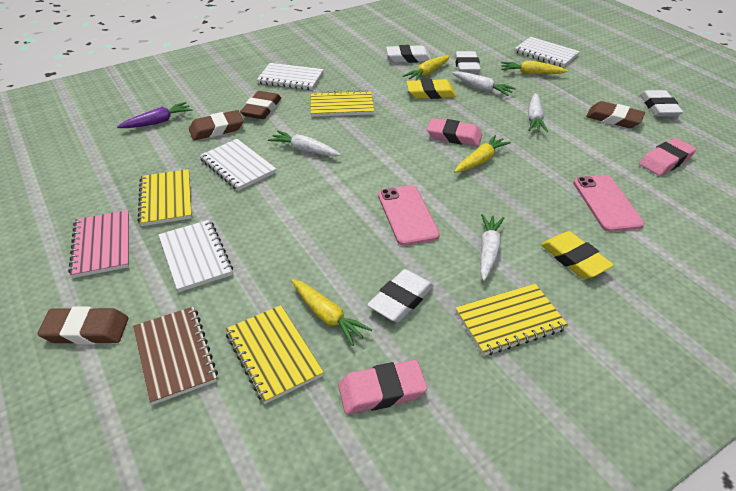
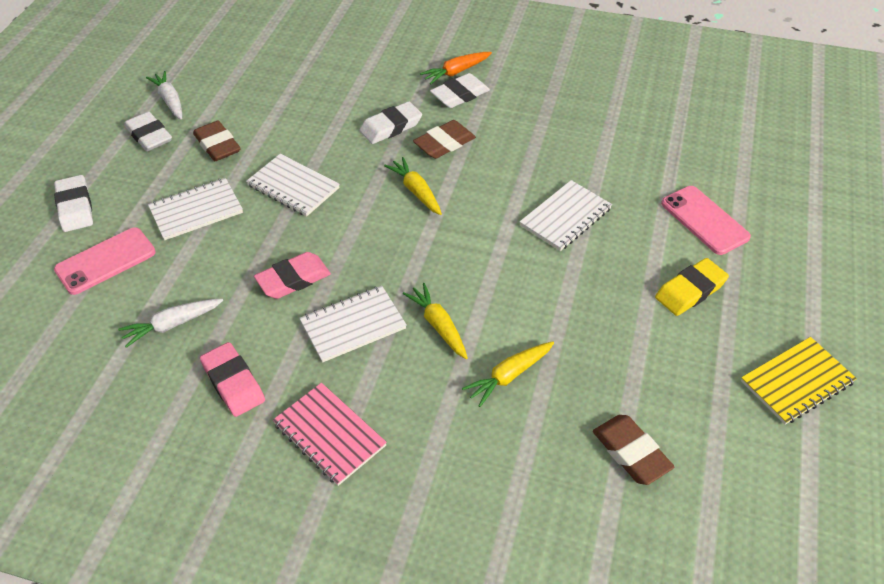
brown eraser: 4 -> 3
brown notebook: 1 -> 0
orange carrot: 0 -> 1
pink eraser: 3 -> 2
purple carrot: 1 -> 0
white carrot: 4 -> 2
yellow carrot: 4 -> 3
yellow eraser: 2 -> 1
yellow notebook: 4 -> 1

